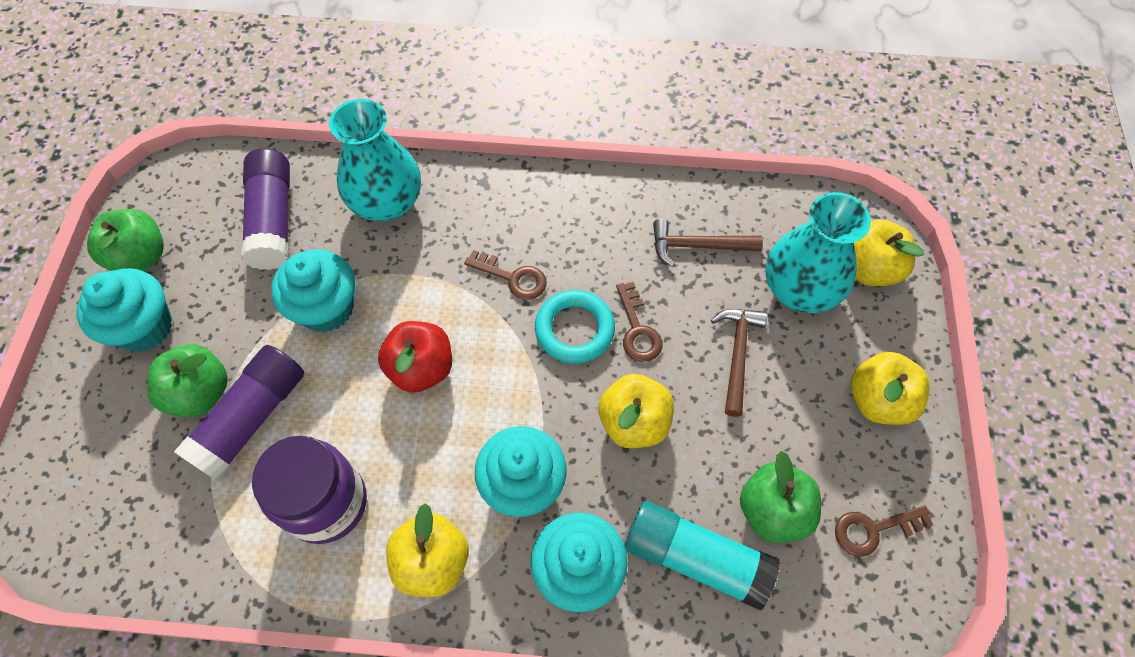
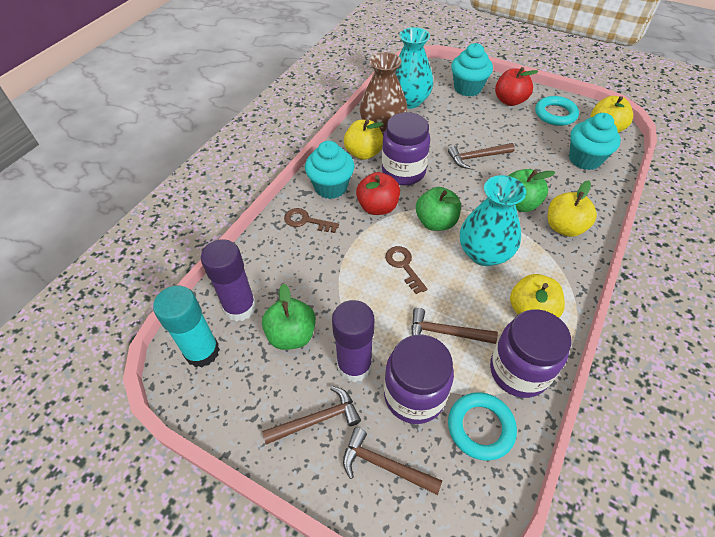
brown hammer: 2 -> 4
brown key: 3 -> 2
brown vase: 0 -> 1
purple jar: 1 -> 3
red apple: 1 -> 2
turquoise cupcake: 4 -> 3
turquoise ring: 1 -> 2

